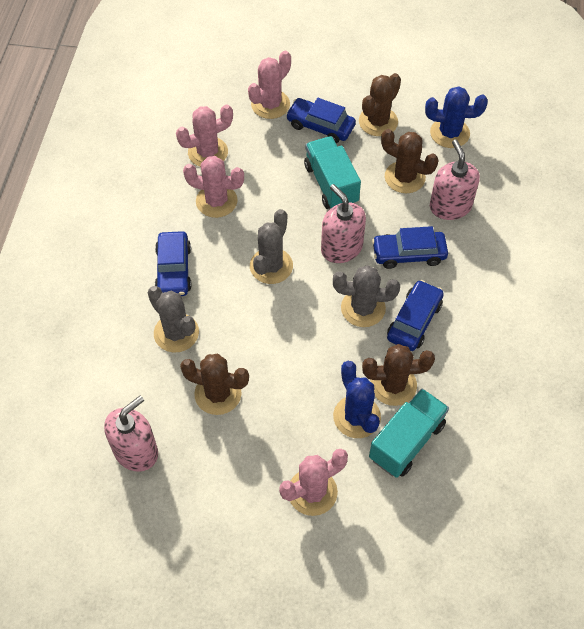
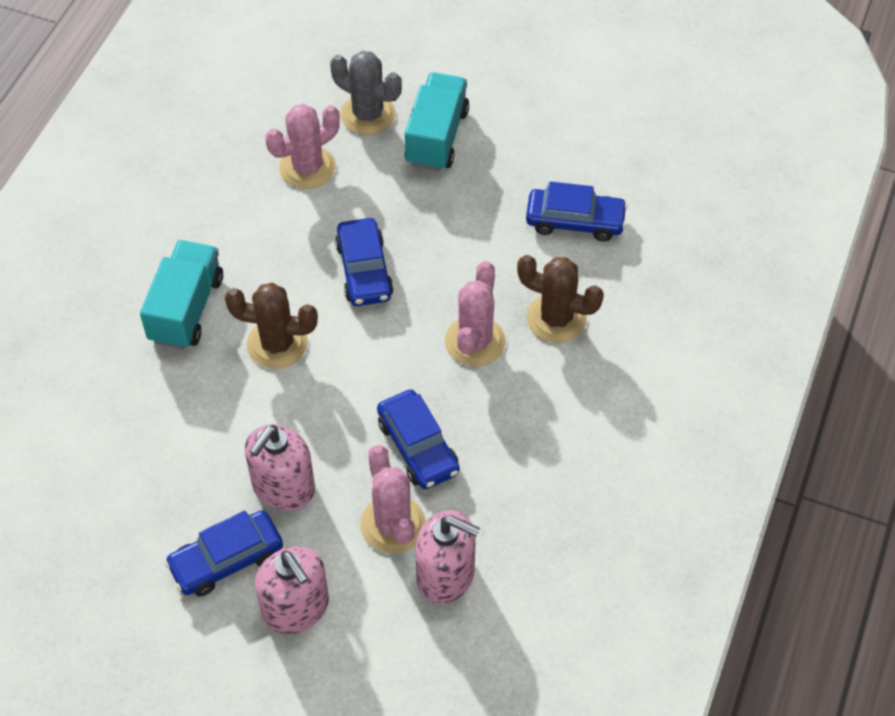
blue cactus: 2 -> 0
brown cactus: 4 -> 2
grey cactus: 3 -> 1
pink cactus: 4 -> 3

